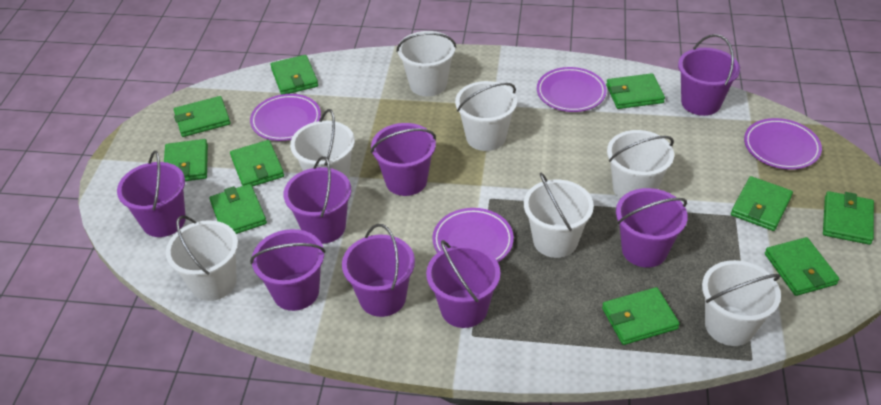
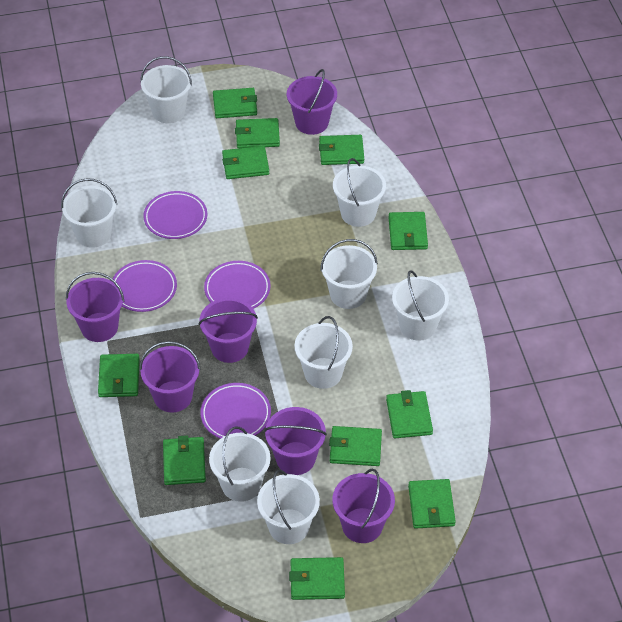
green wallet: 10 -> 11
purple bucket: 8 -> 6
white bucket: 7 -> 8

